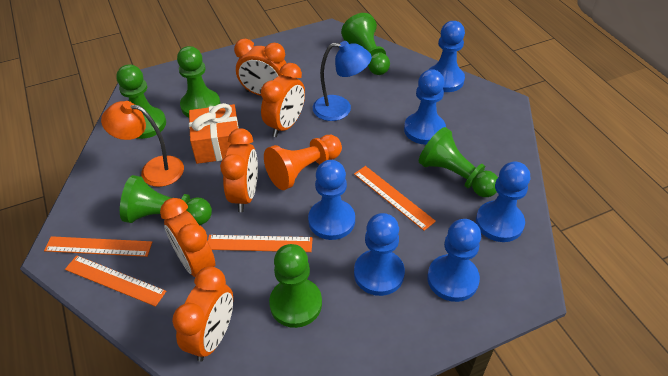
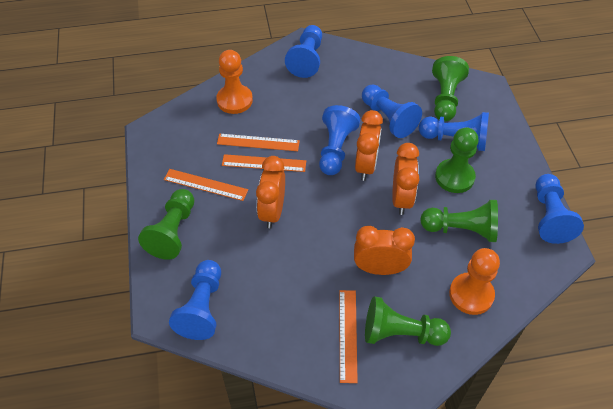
blue lamp: 1 -> 0
green pawn: 6 -> 5
orange clock: 5 -> 4
orange gift: 1 -> 0
orange lamp: 1 -> 0
orange pawn: 1 -> 2

